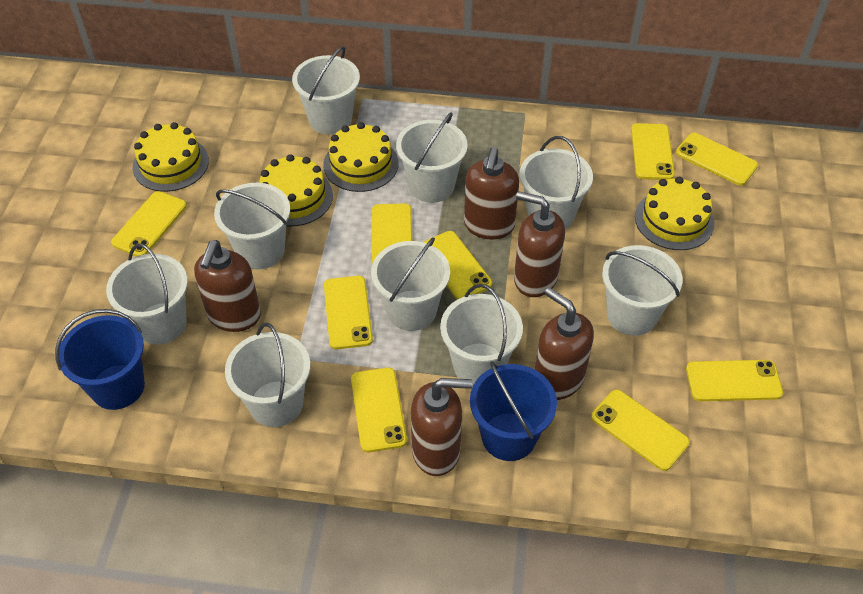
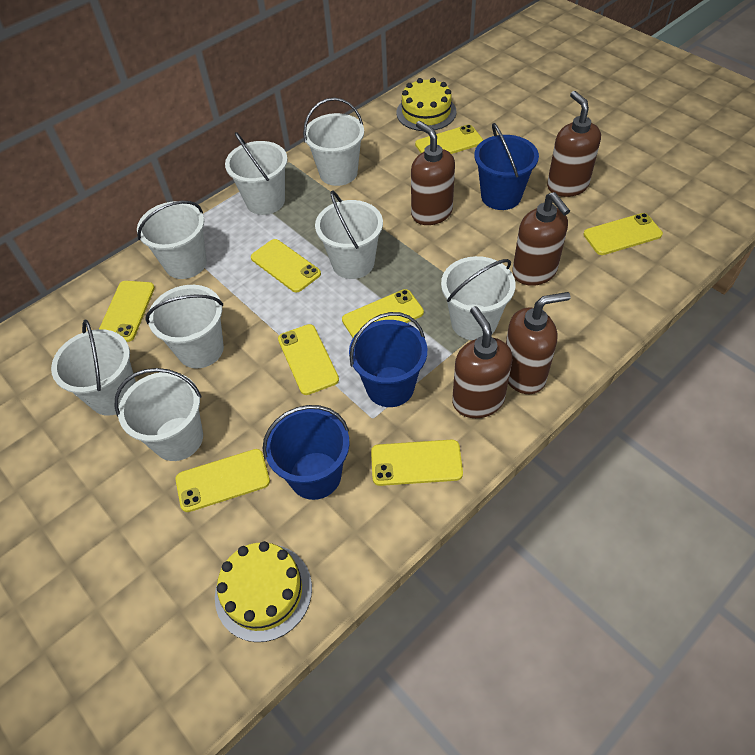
blue bucket: 2 -> 3
white bucket: 9 -> 8
yellow cake: 4 -> 2
yellow phone: 9 -> 8

